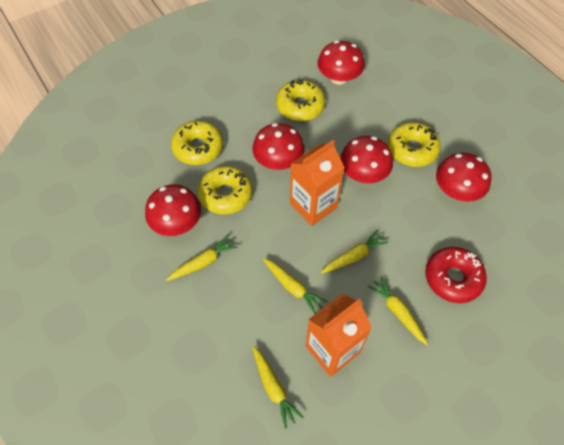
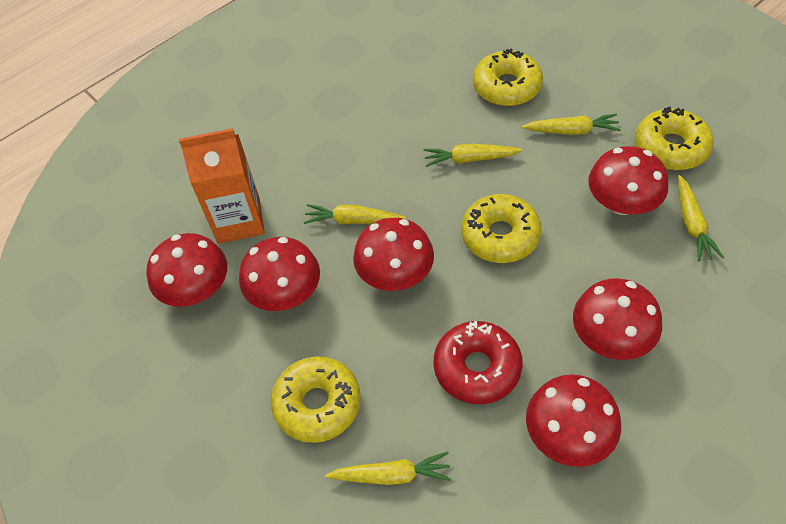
orange carton: 2 -> 1
red mushroom: 5 -> 6

